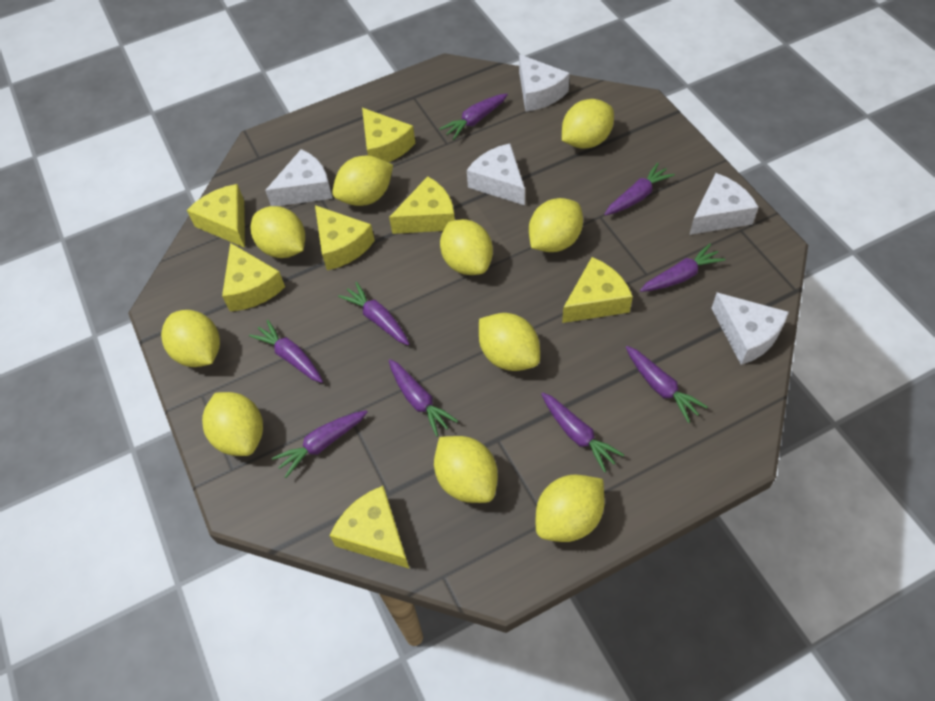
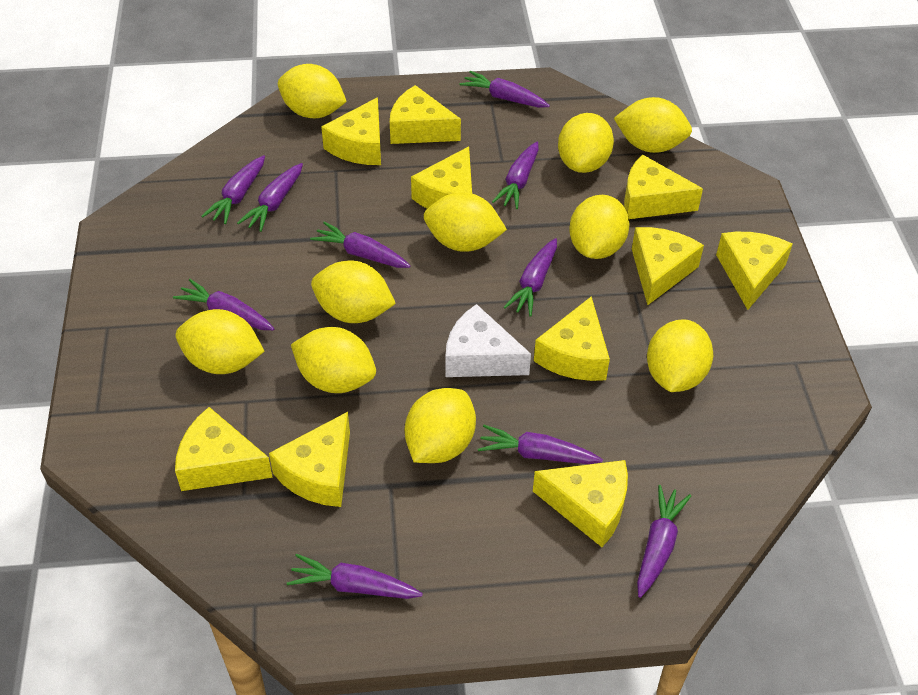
purple carrot: 9 -> 10
white cheese: 5 -> 1
yellow cheese: 7 -> 10

